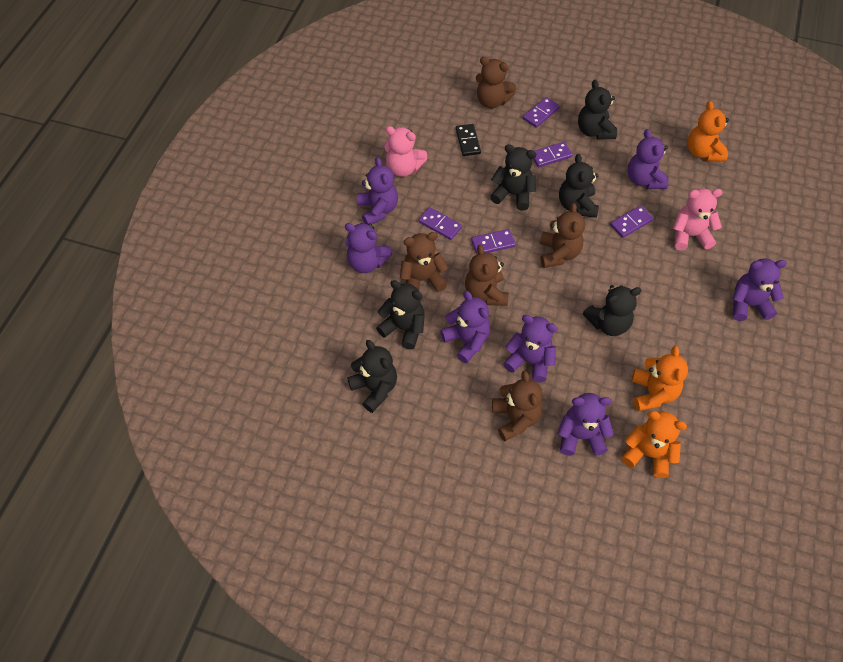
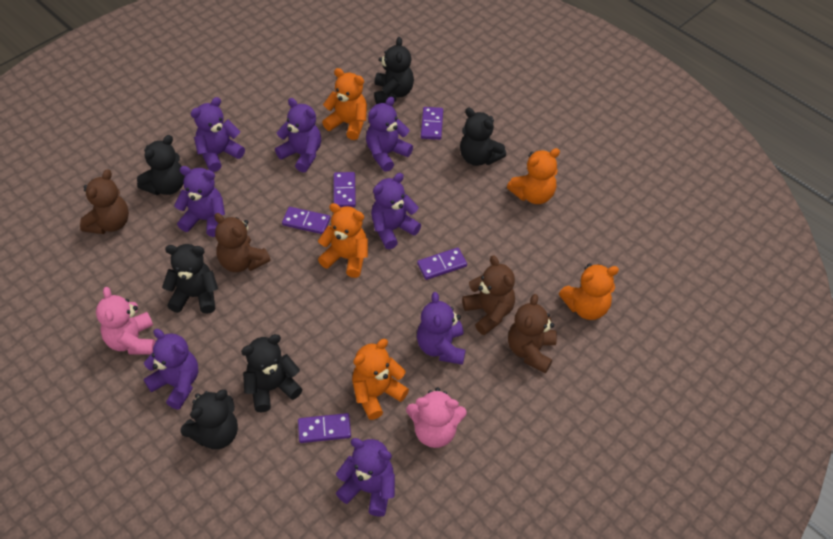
black domino: 1 -> 0
brown teddy bear: 5 -> 4
orange teddy bear: 3 -> 5
purple teddy bear: 7 -> 8

